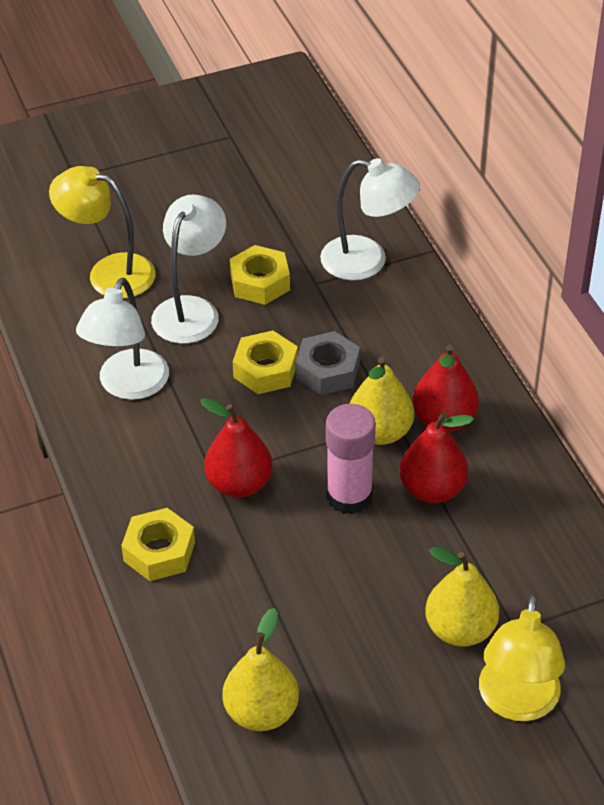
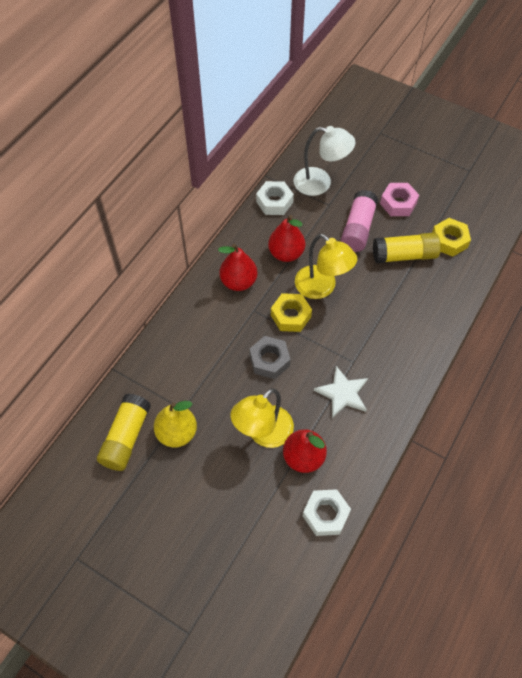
pink nut: 0 -> 1
white lamp: 3 -> 1
white nut: 0 -> 2
white star: 0 -> 1
yellow glue stick: 0 -> 2
yellow nut: 3 -> 2
yellow pear: 3 -> 1

